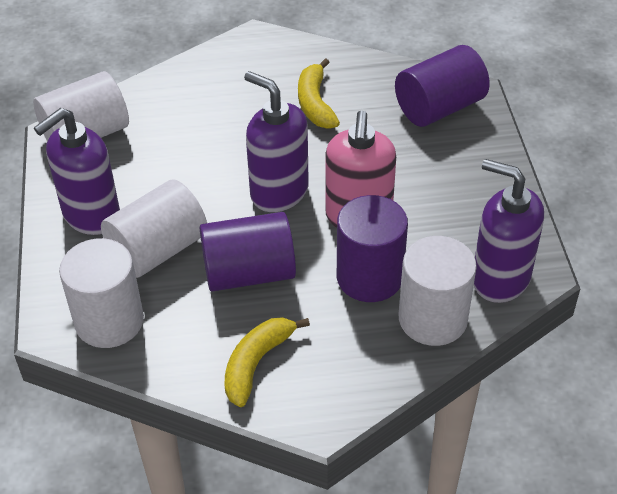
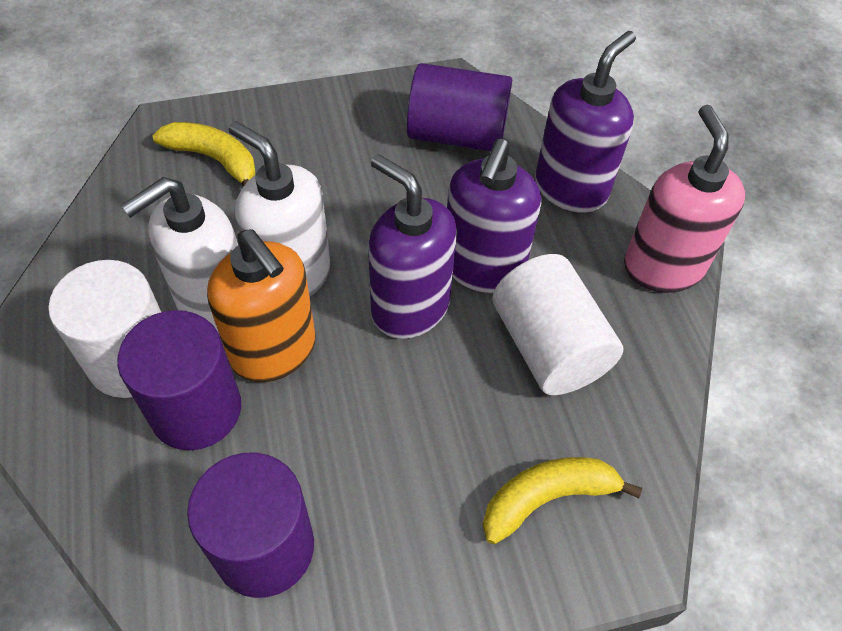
orange soap dispenser: 0 -> 1
white cylinder: 4 -> 2
white soap dispenser: 0 -> 2

